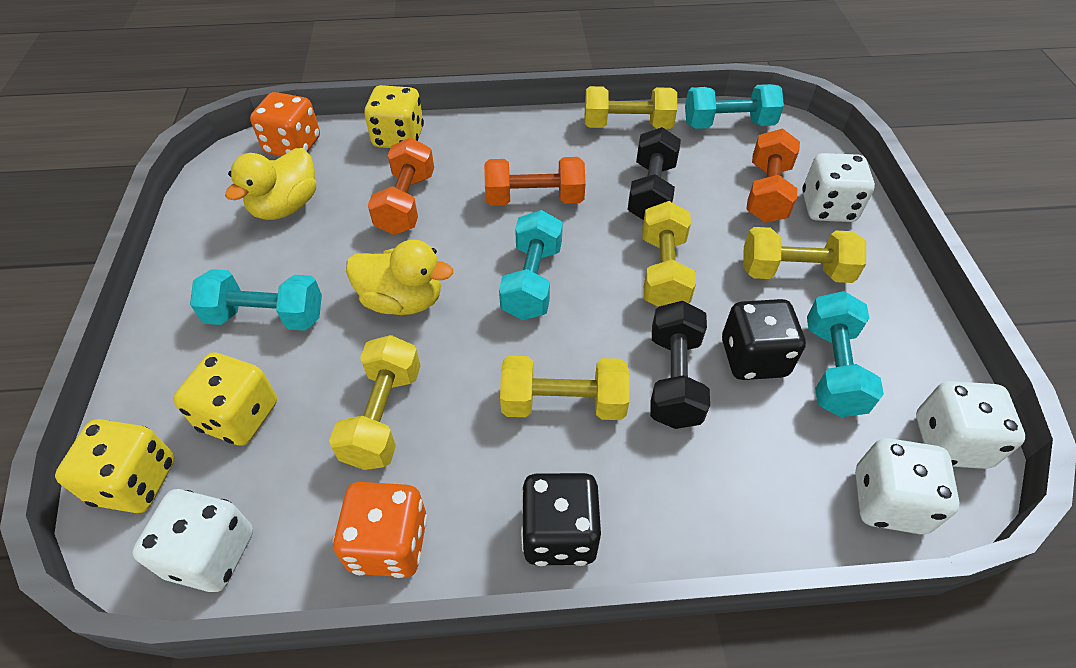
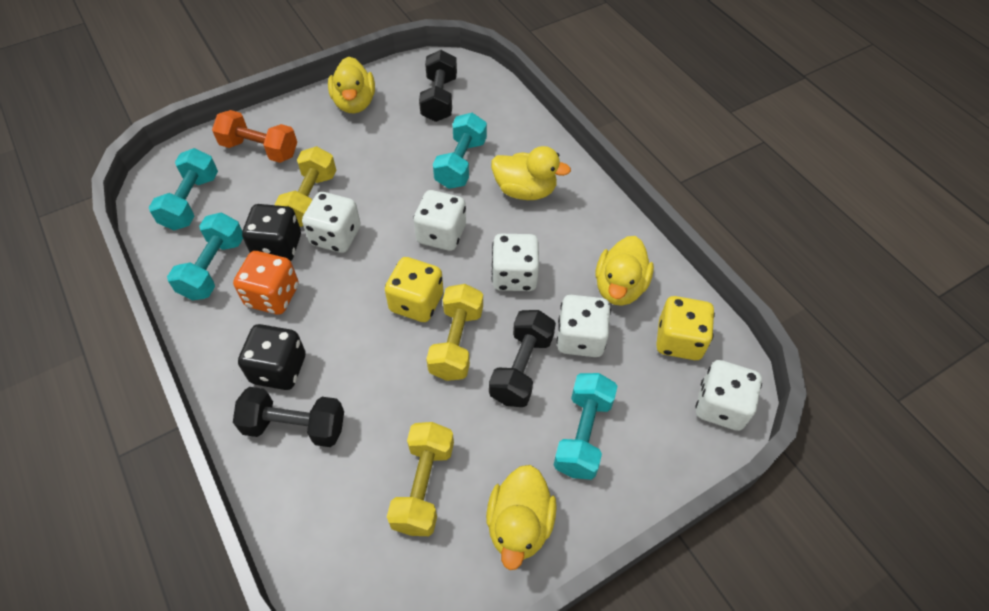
black dumbbell: 2 -> 3
orange dice: 2 -> 1
orange dumbbell: 3 -> 1
white dice: 4 -> 5
yellow dice: 3 -> 2
yellow duck: 2 -> 4
yellow dumbbell: 5 -> 3

